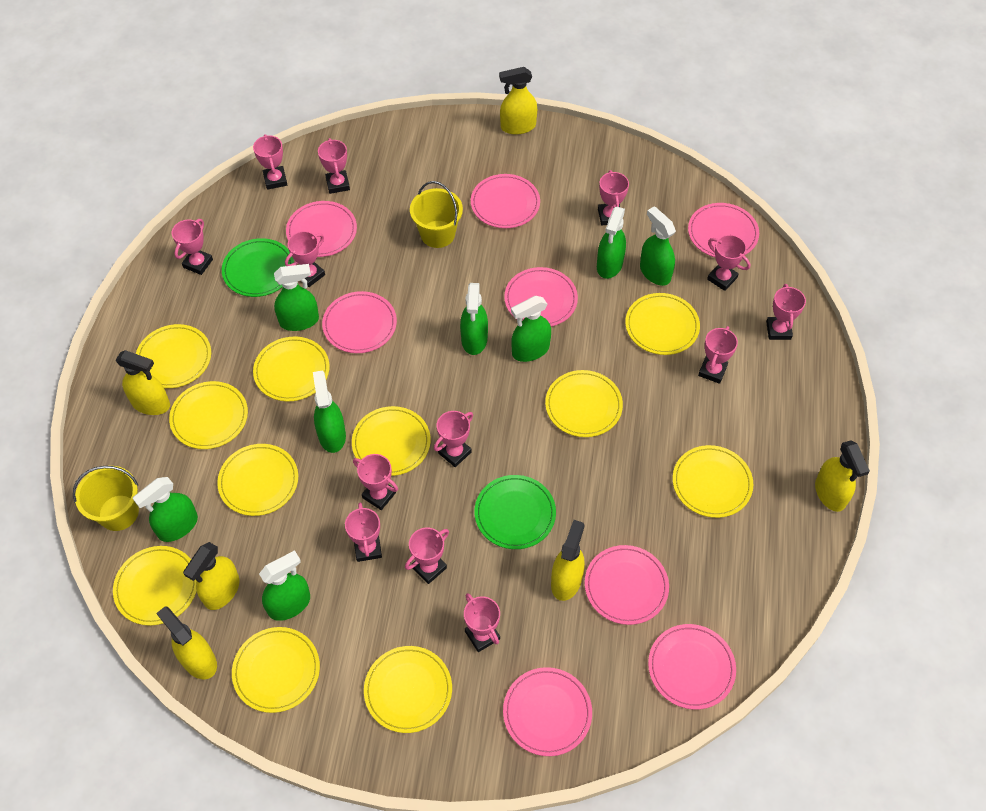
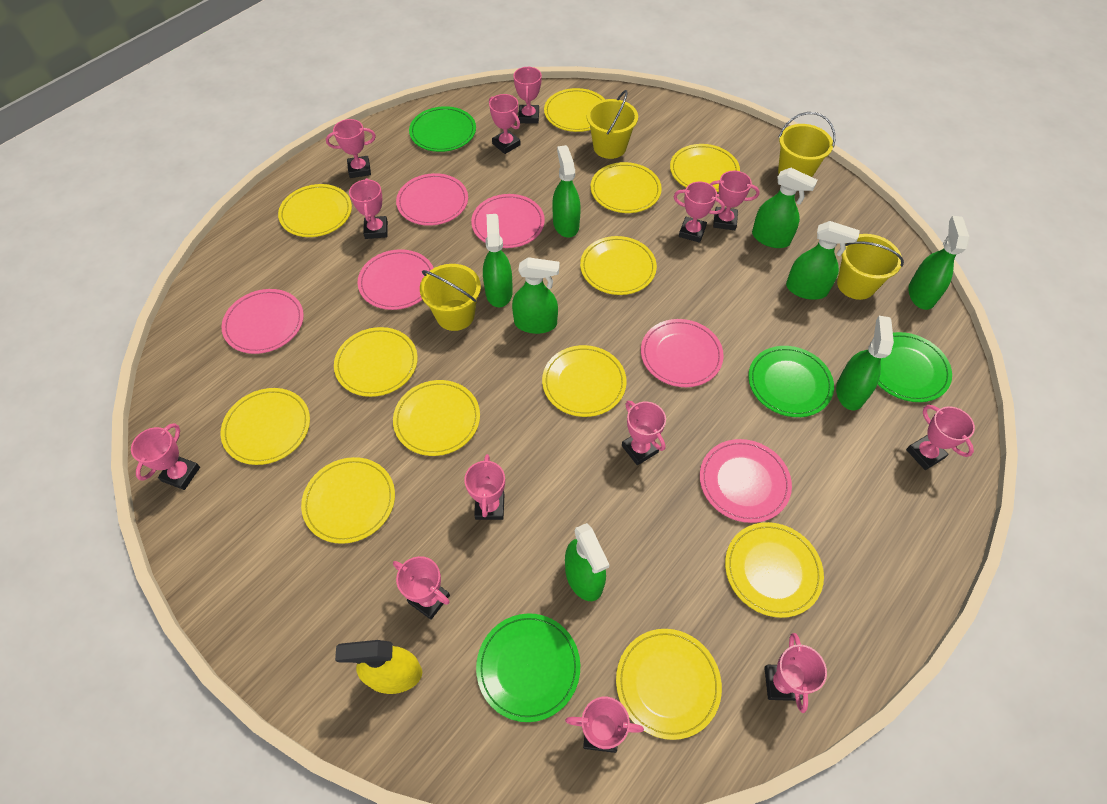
green plate: 2 -> 4
pink plate: 8 -> 6
yellow bucket: 2 -> 4
yellow plate: 11 -> 12
yellow spray bottle: 6 -> 1

